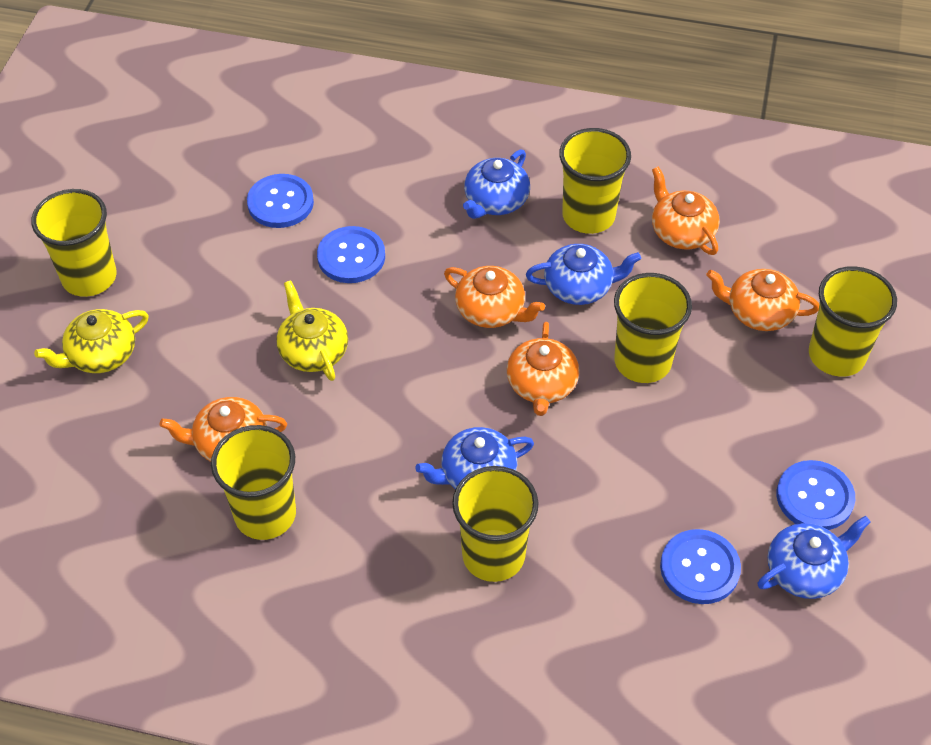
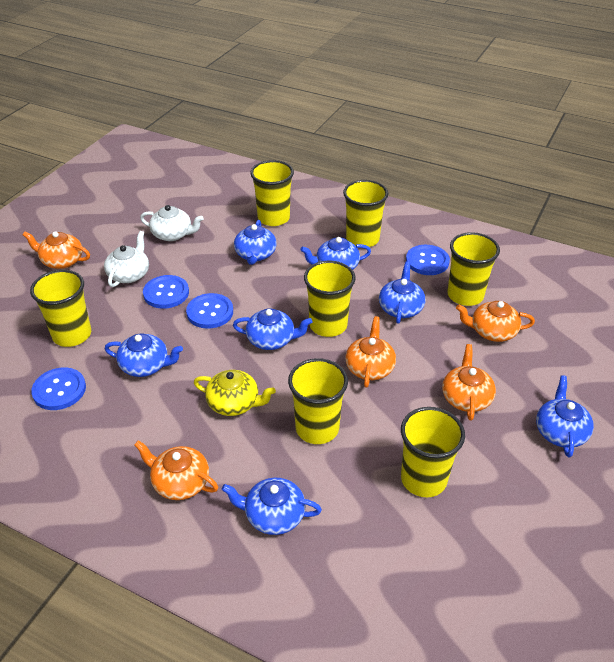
blue teapot: 4 -> 7
white teapot: 0 -> 2
yellow cup: 6 -> 7
yellow teapot: 2 -> 1

